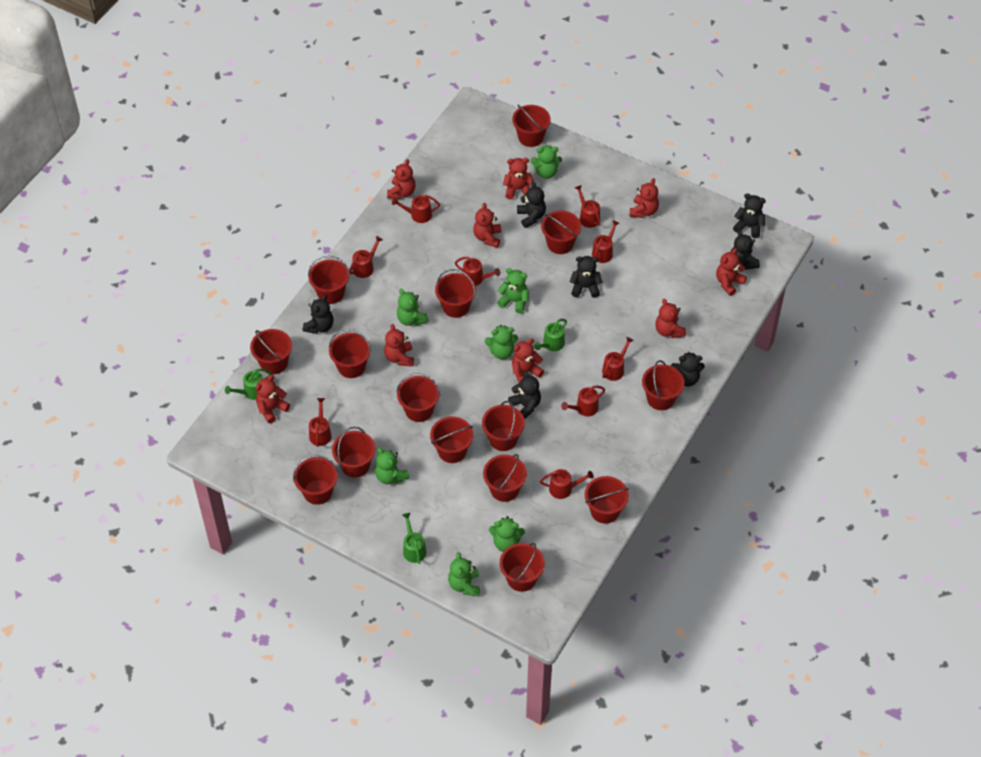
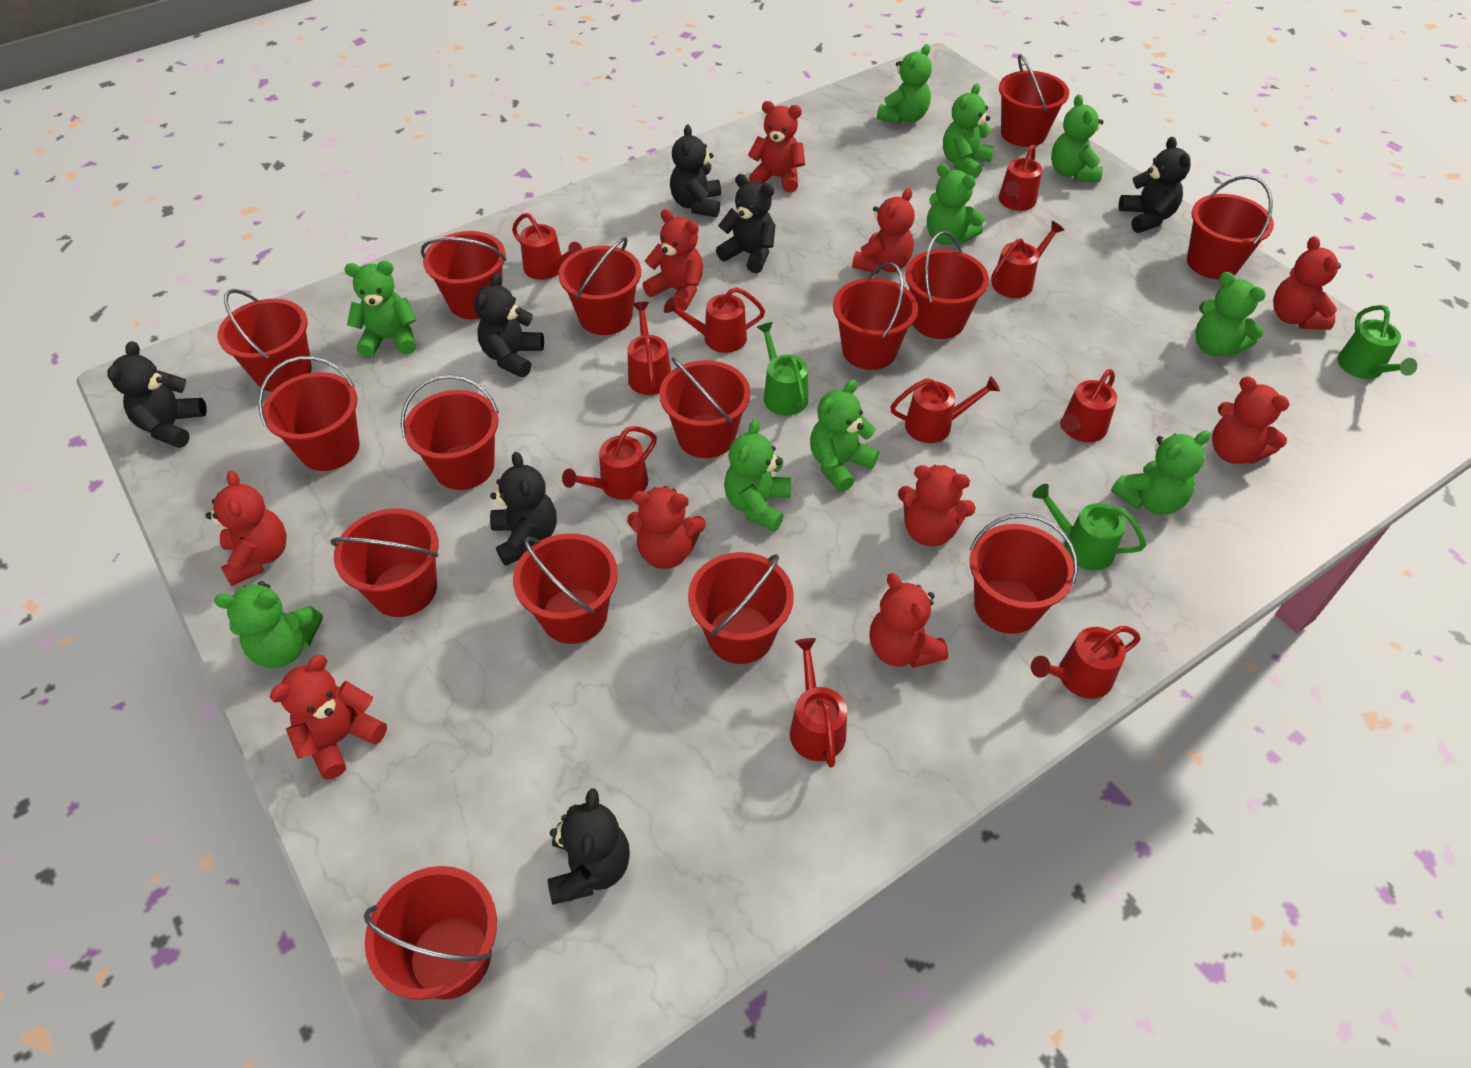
green teddy bear: 7 -> 10
red teddy bear: 9 -> 10
red watering can: 9 -> 10

